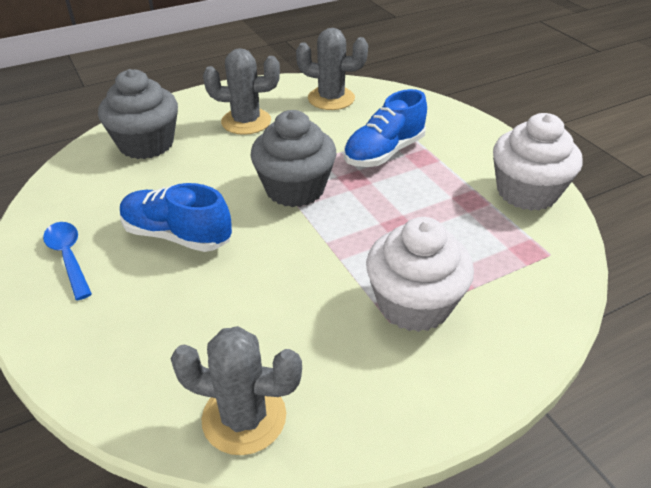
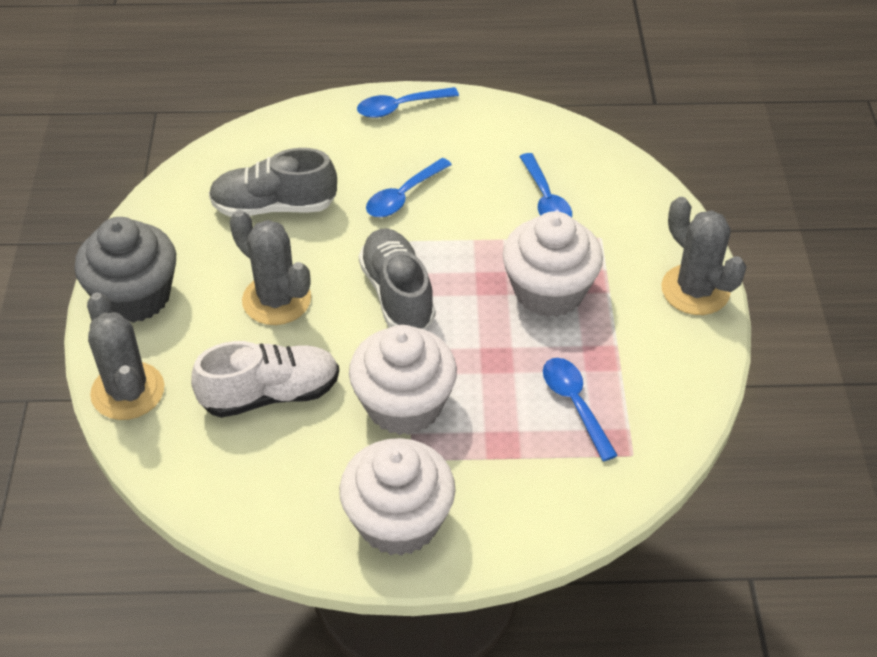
blue shoe: 2 -> 0
blue spoon: 1 -> 4
grey cupcake: 2 -> 1
grey shoe: 0 -> 2
white cupcake: 2 -> 3
white shoe: 0 -> 1

